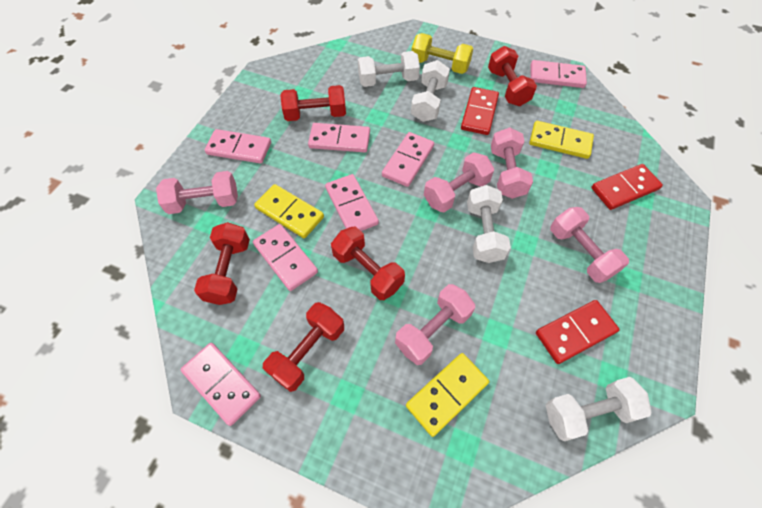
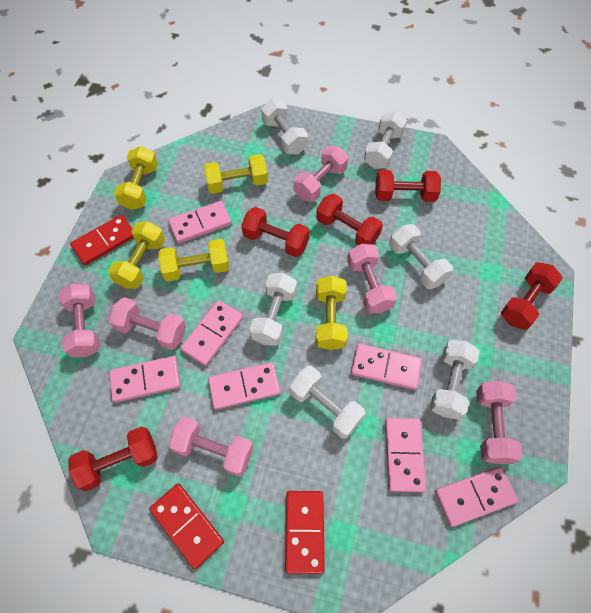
pink dumbbell: 5 -> 6
white dumbbell: 4 -> 6
yellow domino: 3 -> 0
yellow dumbbell: 1 -> 5

